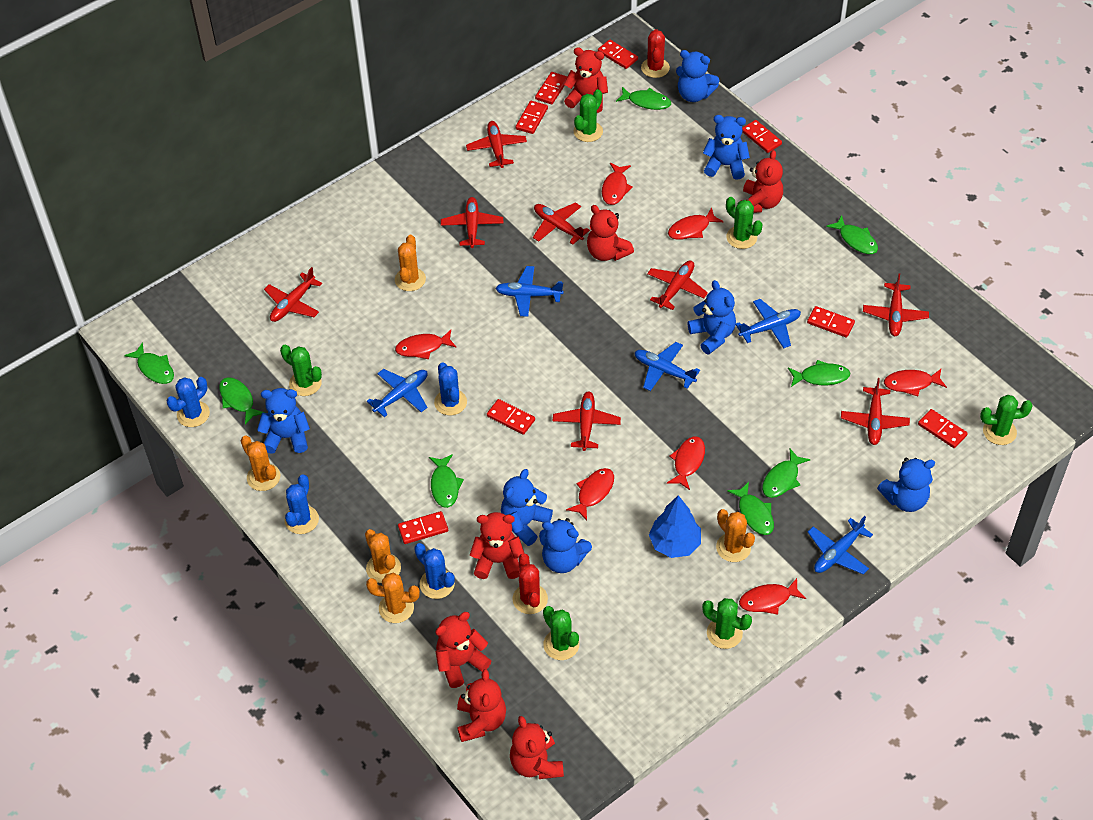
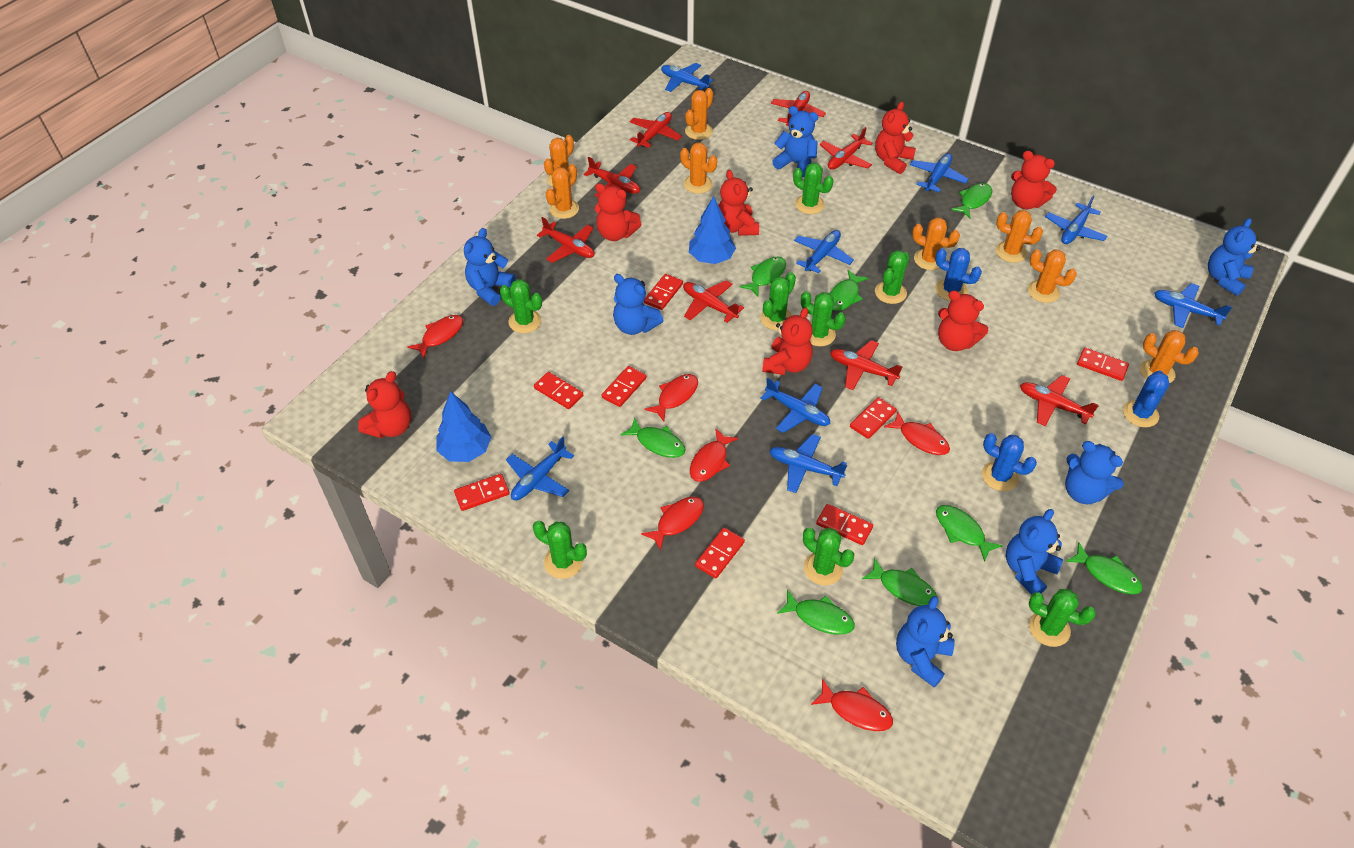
blue cactus: 4 -> 3
blue plane: 5 -> 8
blue tree: 1 -> 2
green cactus: 6 -> 8
orange cactus: 5 -> 8
red cactus: 2 -> 0
red fish: 7 -> 6

